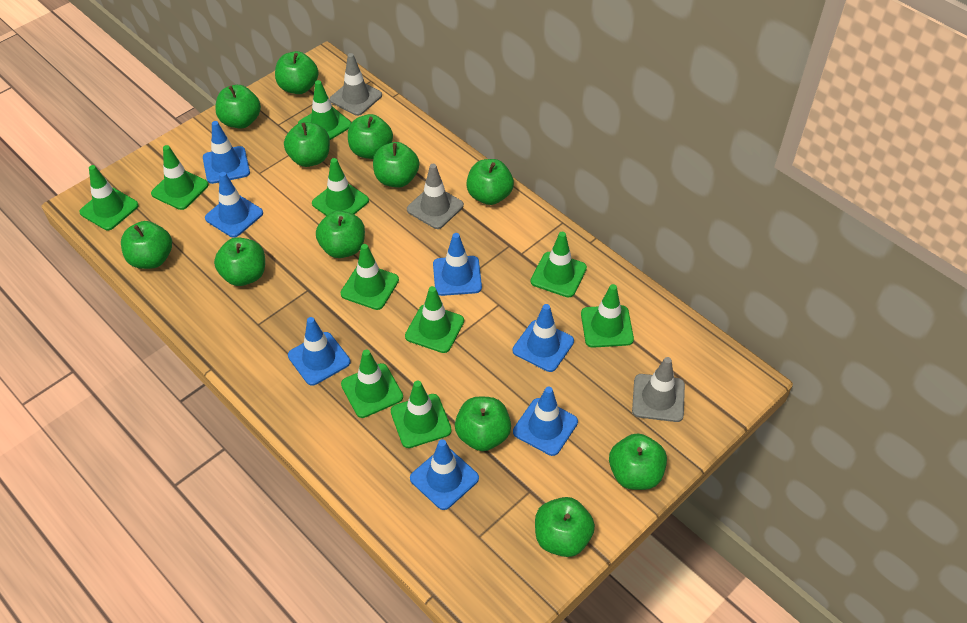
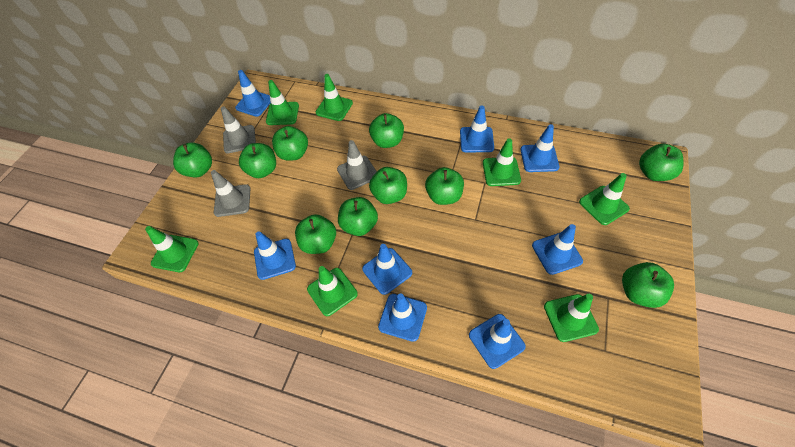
blue traffic cone: 7 -> 8
green apple: 12 -> 10
green traffic cone: 10 -> 7

